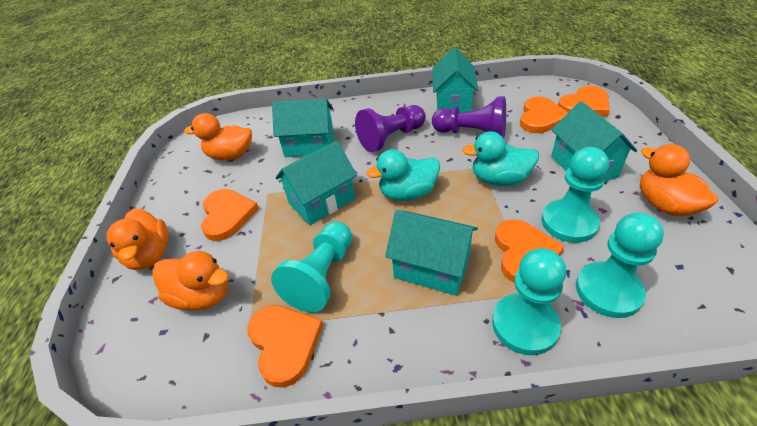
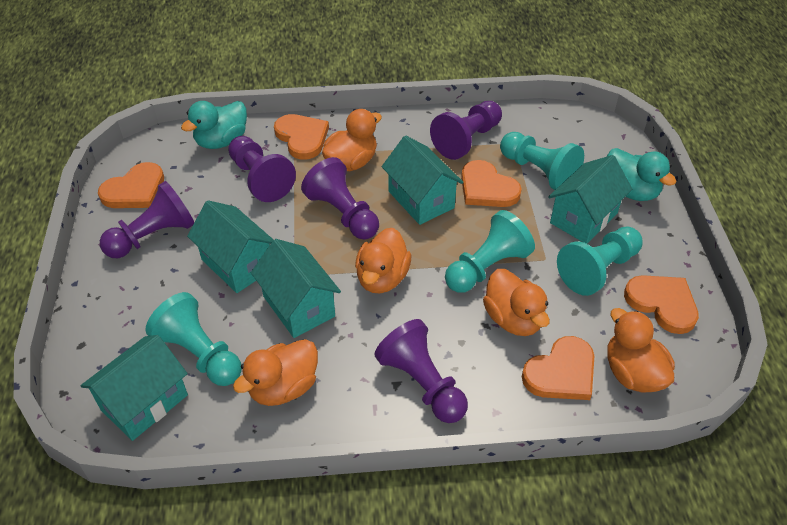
orange duck: 4 -> 5
purple pawn: 2 -> 5

